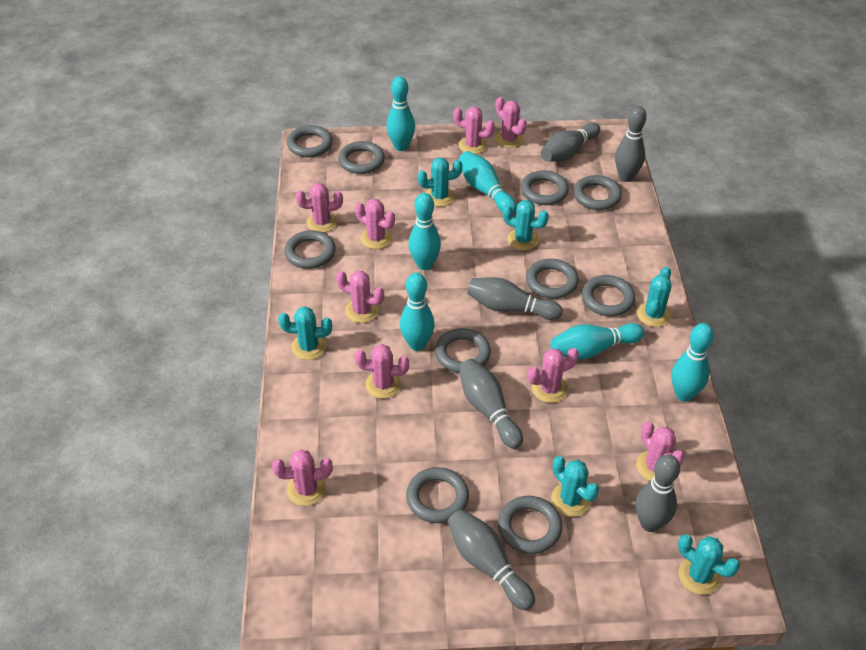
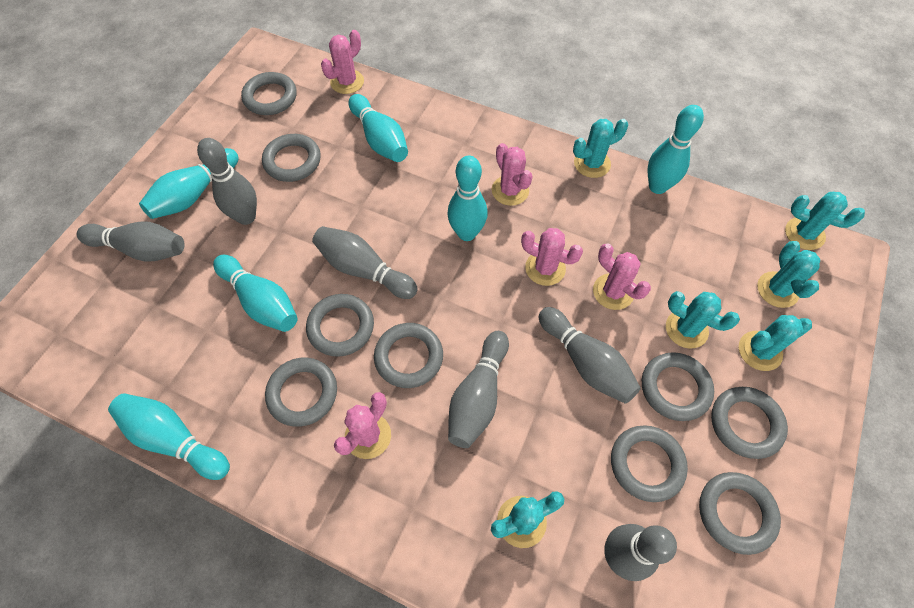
grey ring: 10 -> 9
pink cactus: 9 -> 5

